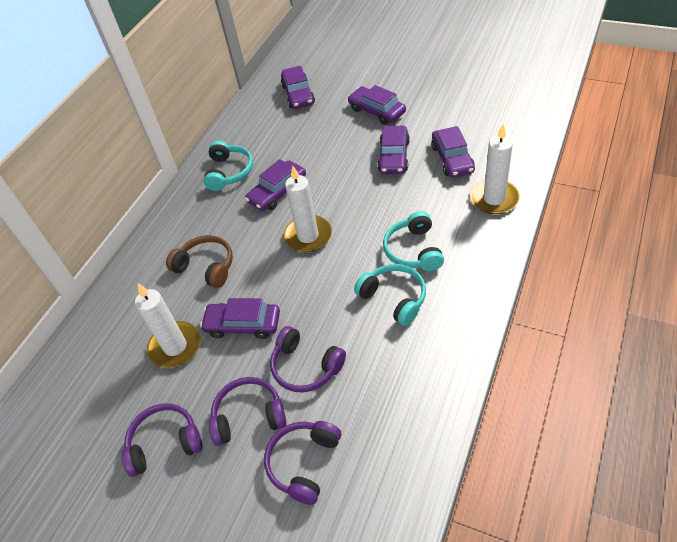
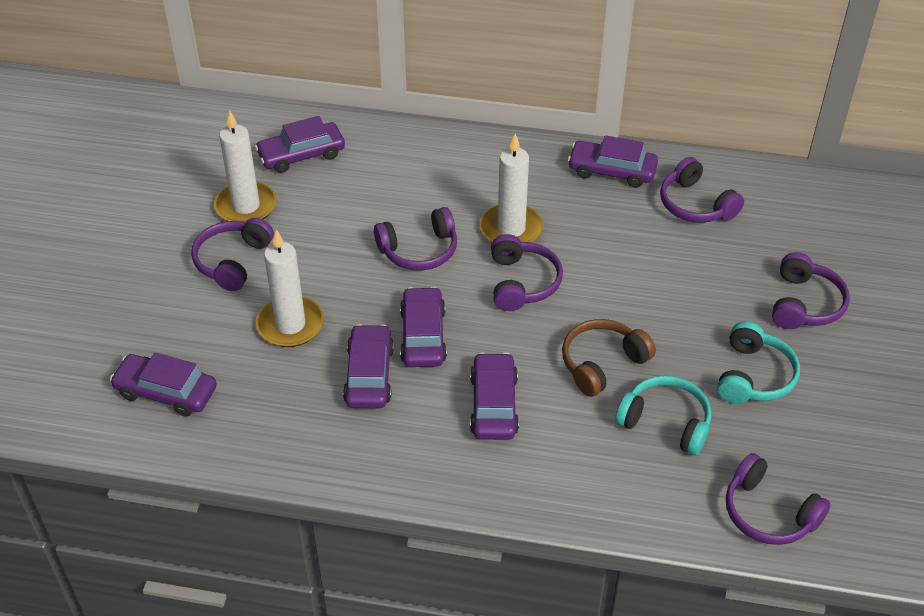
purple headphones: 4 -> 6
turquoise headphones: 3 -> 2

